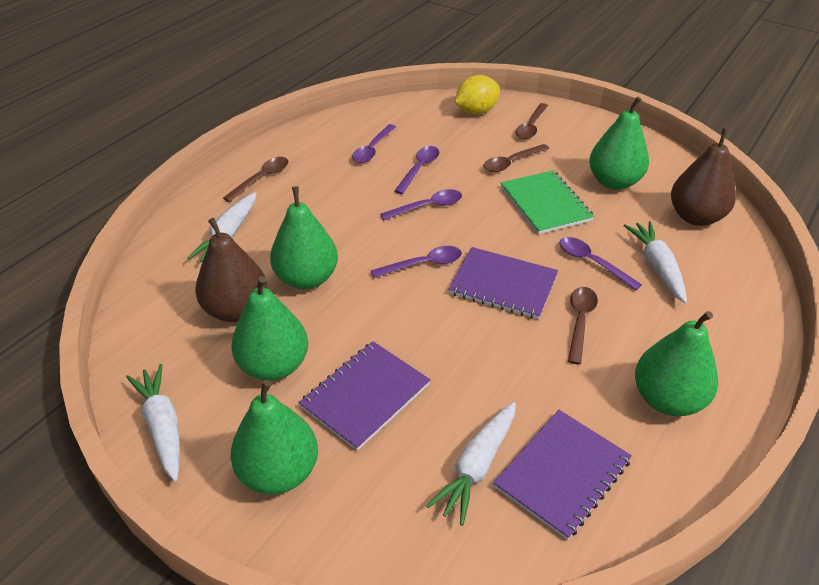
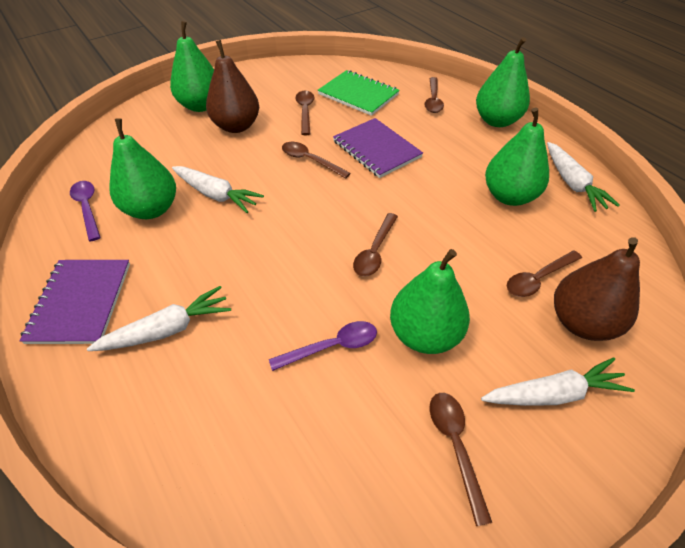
brown spoon: 4 -> 6
purple notebook: 3 -> 2
purple spoon: 5 -> 2
yellow lemon: 1 -> 0

